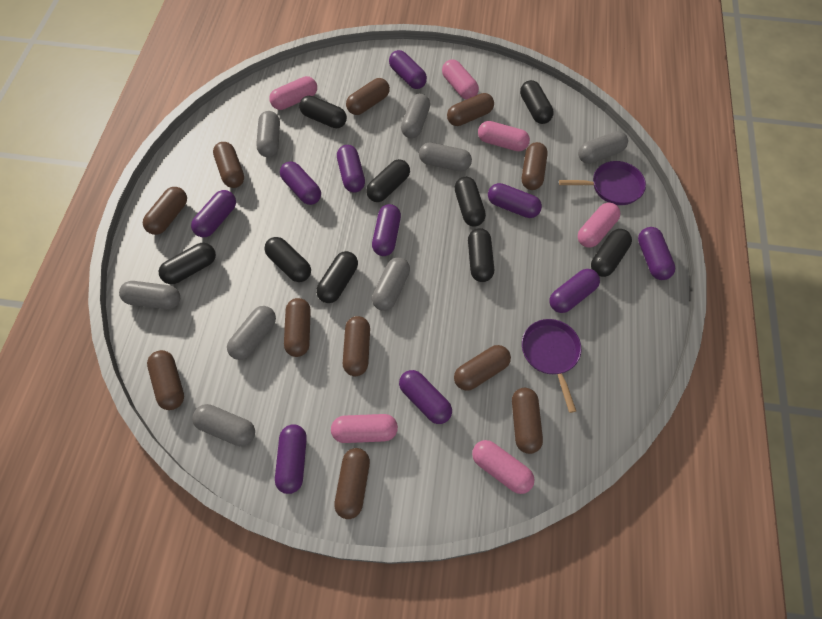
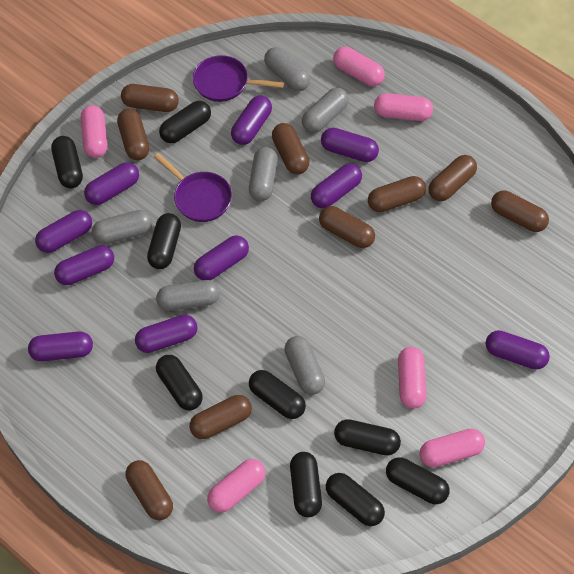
brown capsule: 11 -> 9
grey capsule: 8 -> 6

